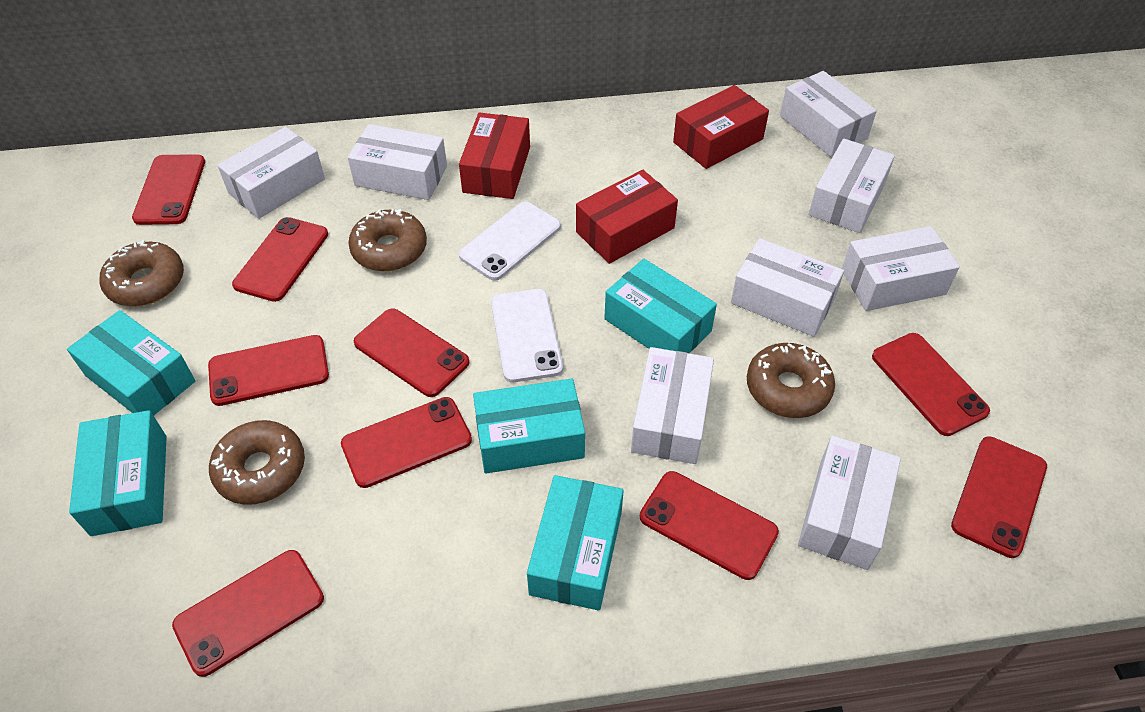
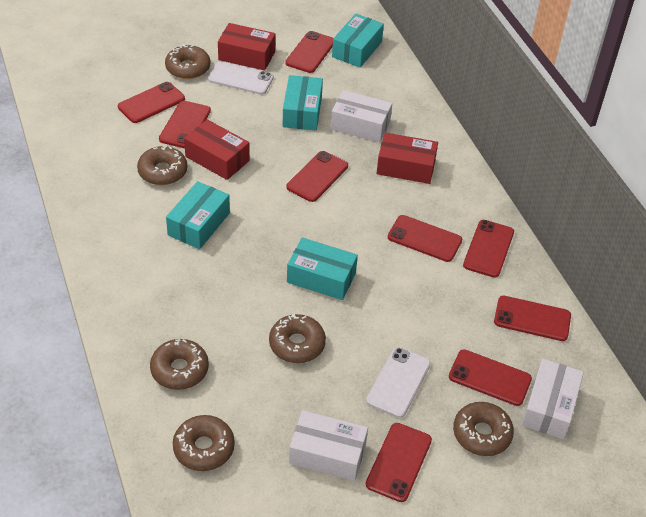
brown donut: 4 -> 6
turquoise box: 5 -> 4
white box: 8 -> 3

